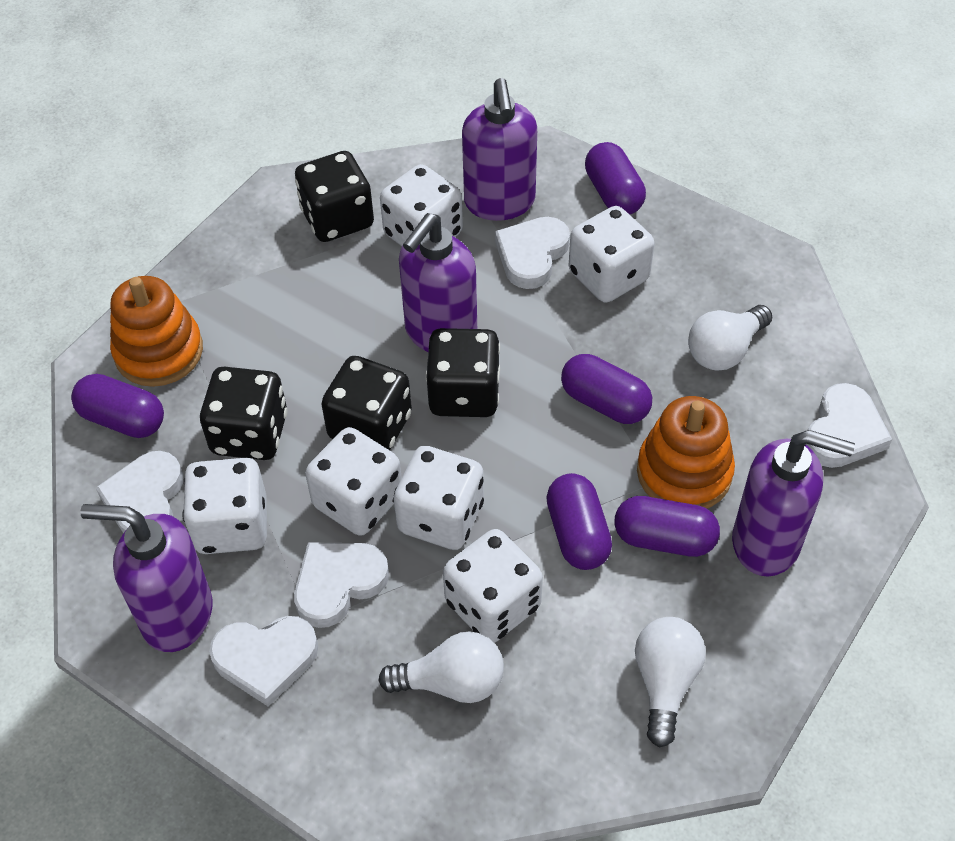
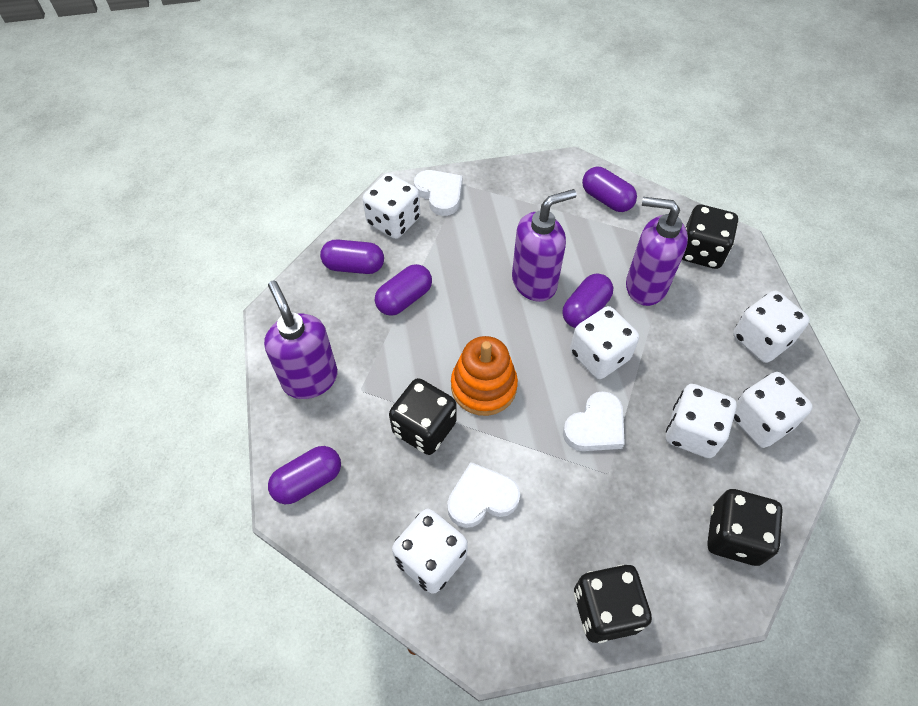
orange stacking toy: 2 -> 1
purple soap dispenser: 4 -> 3
white heart: 5 -> 3
white light bulb: 3 -> 0

